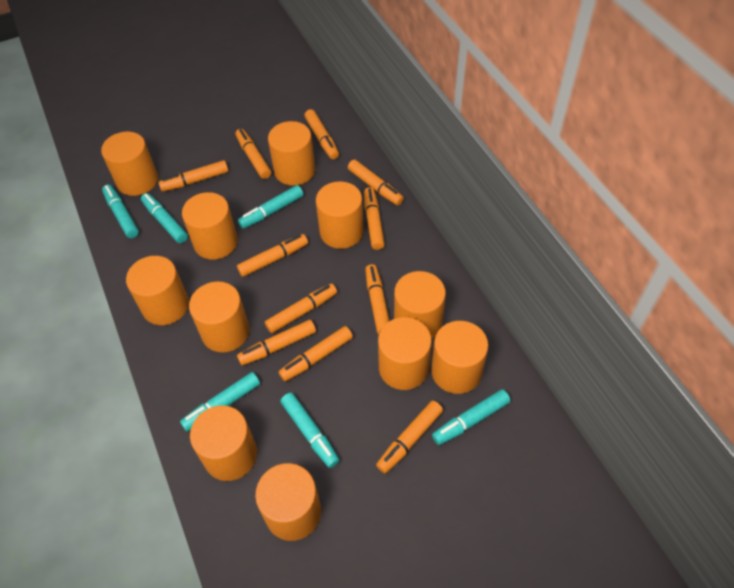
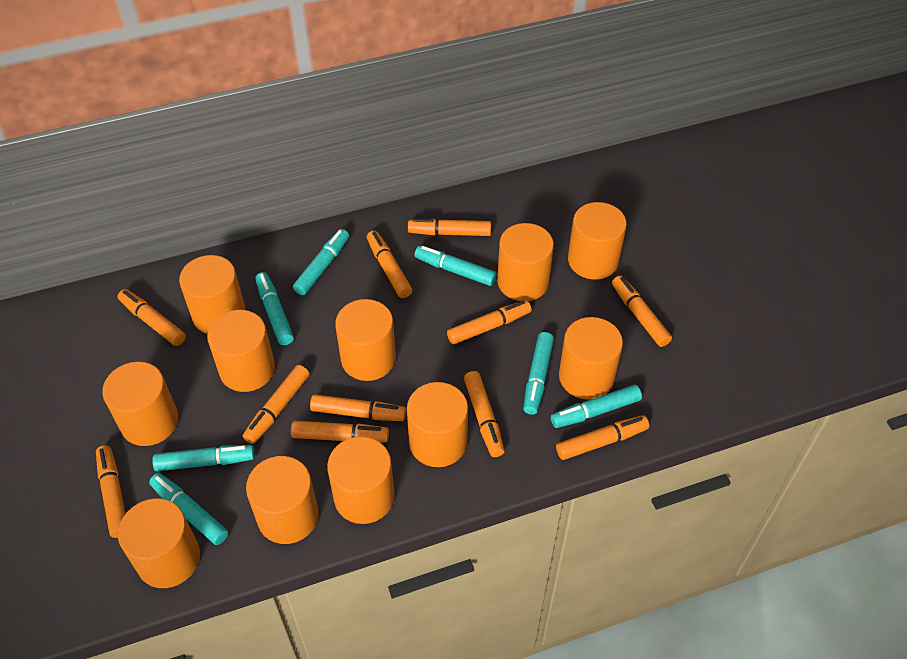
turquoise marker: 6 -> 7

